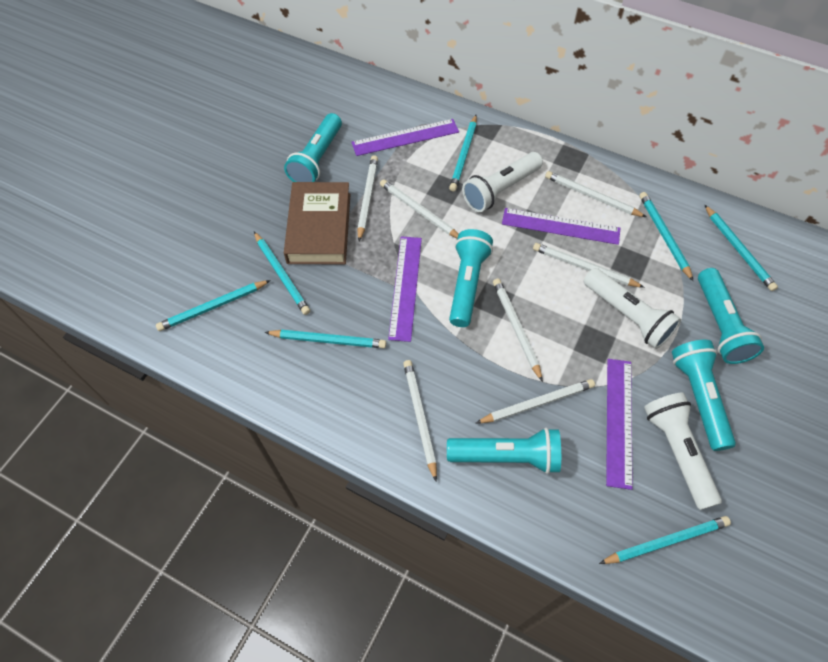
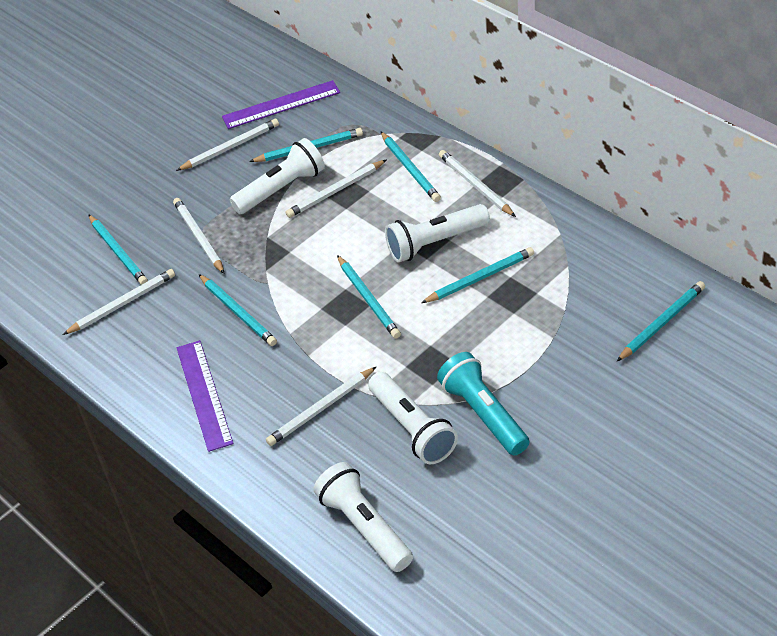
brown book: 1 -> 0
purple ruler: 4 -> 2
turquoise flashlight: 5 -> 1
white flashlight: 3 -> 4
white pencil: 7 -> 6

